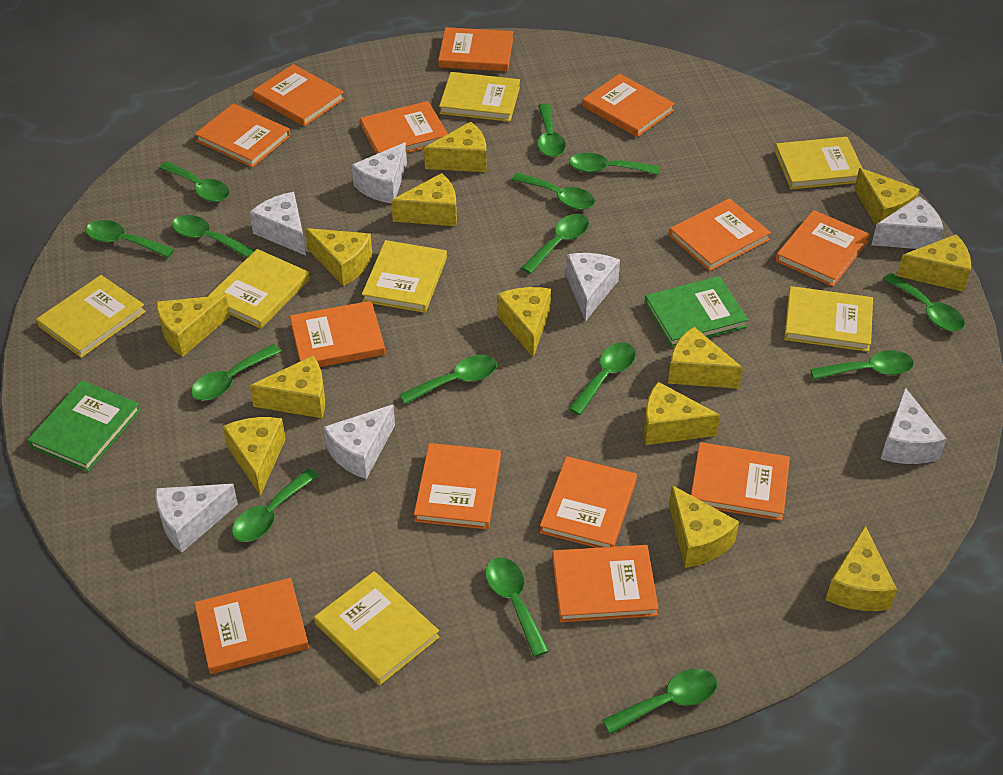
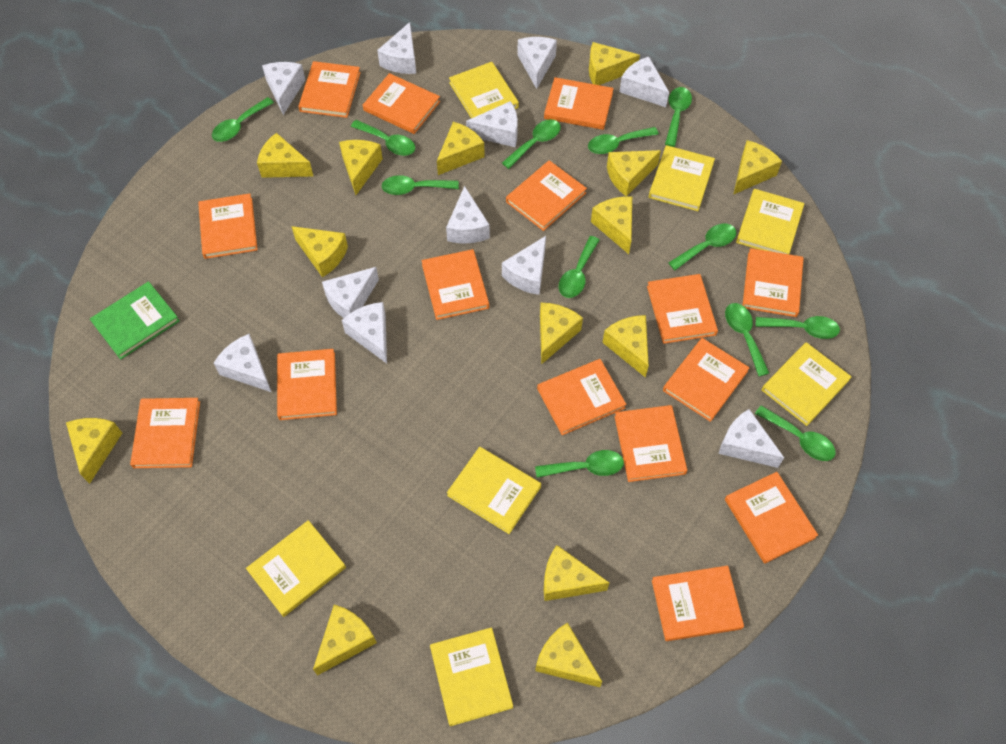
green book: 2 -> 1
green spoon: 15 -> 12
orange book: 13 -> 15
white cheese: 7 -> 11
yellow cheese: 13 -> 14

